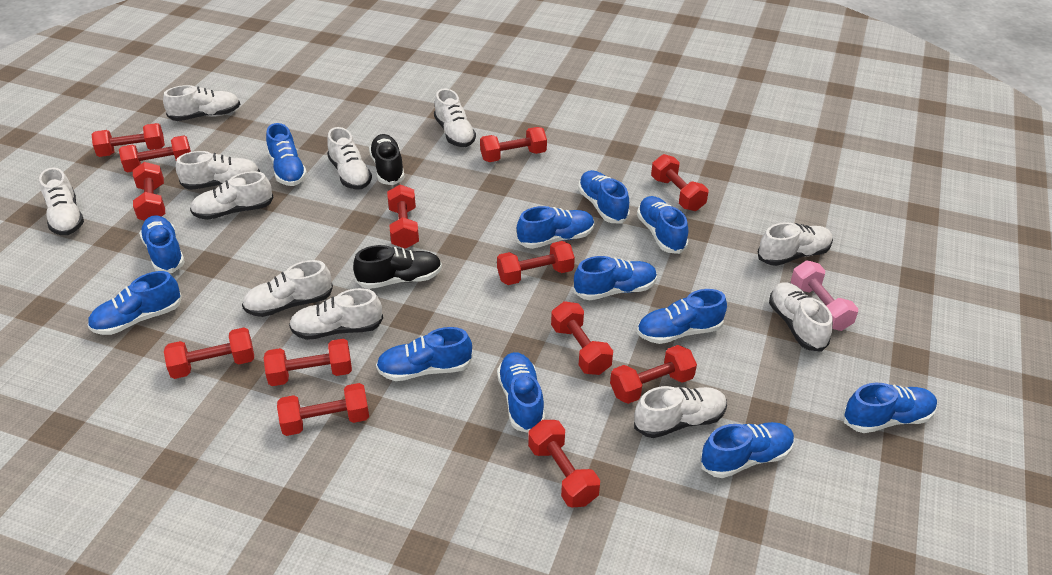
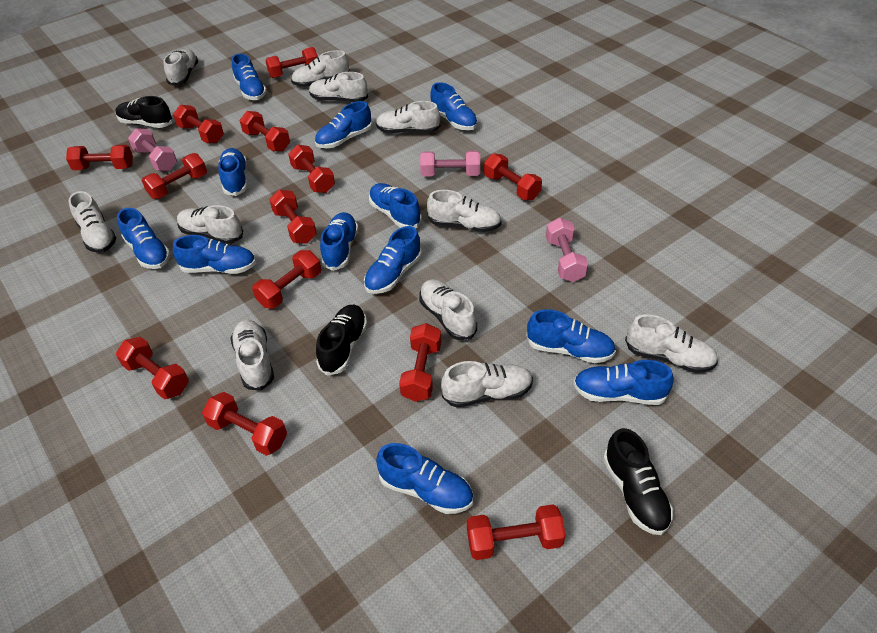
black shoe: 2 -> 3
pink dumbbell: 1 -> 3

